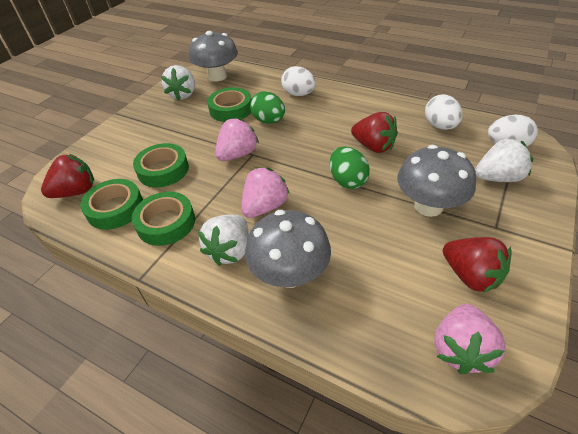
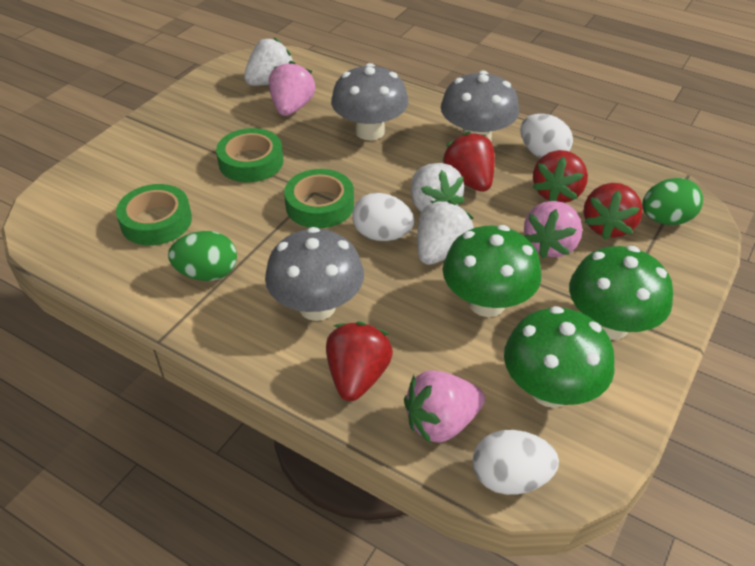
green mushroom: 0 -> 3
green tape: 4 -> 3
red strawberry: 3 -> 4

